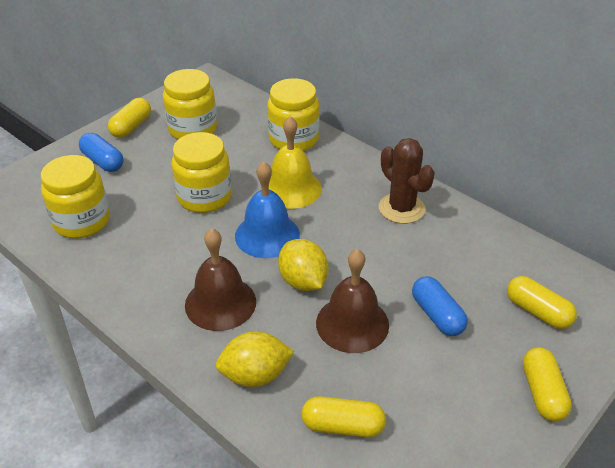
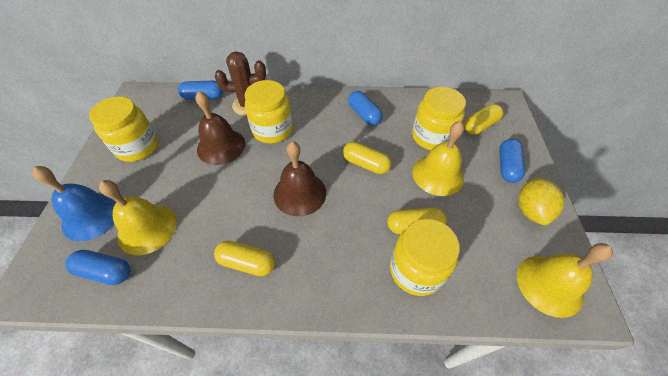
blue capsule: 2 -> 4
yellow bell: 1 -> 3
yellow lemon: 2 -> 1

